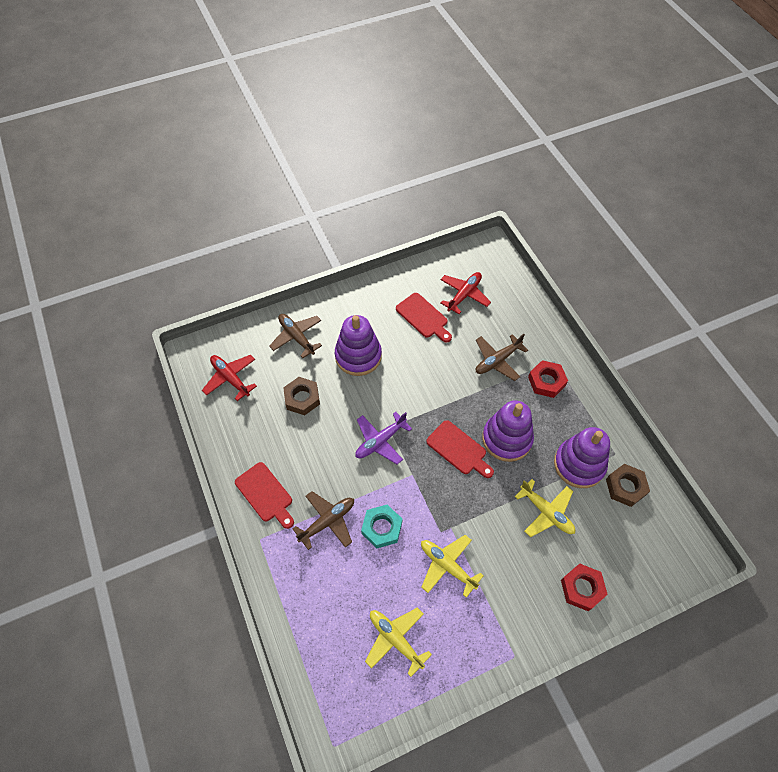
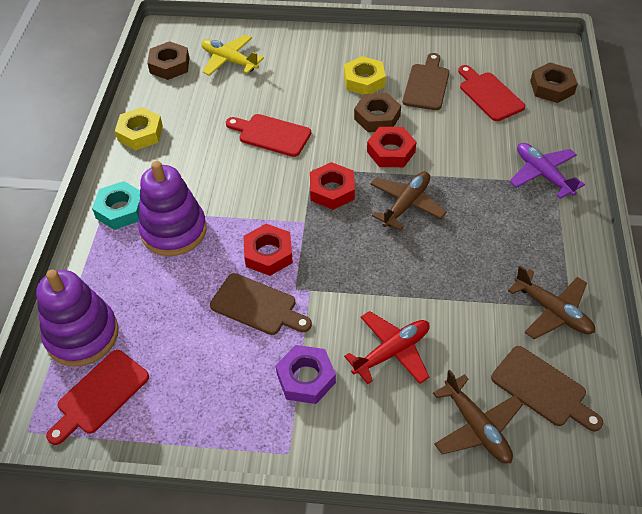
brown cutting board: 0 -> 3
brown nut: 2 -> 3
purple nut: 0 -> 1
purple stacking toy: 3 -> 2
red nut: 2 -> 3
red plane: 2 -> 1
yellow nut: 0 -> 2
yellow plane: 3 -> 1

